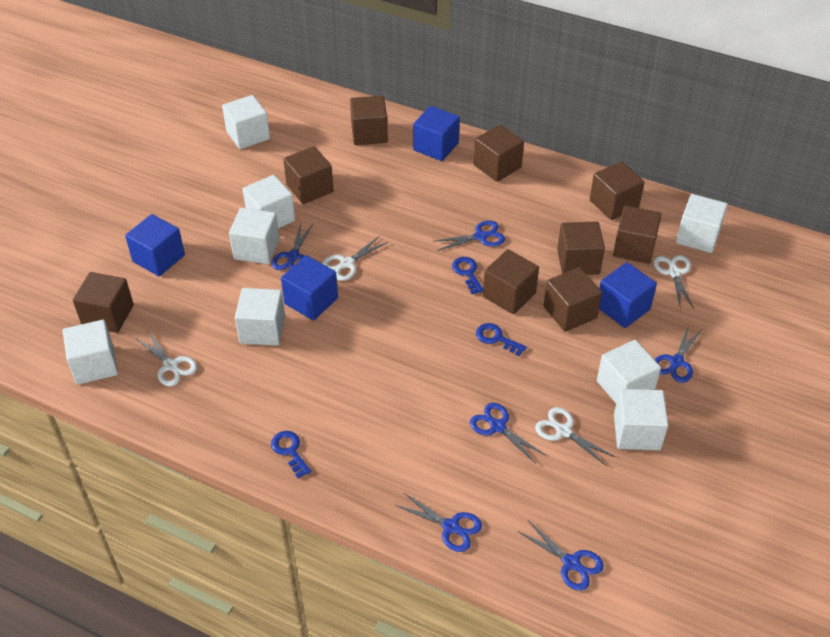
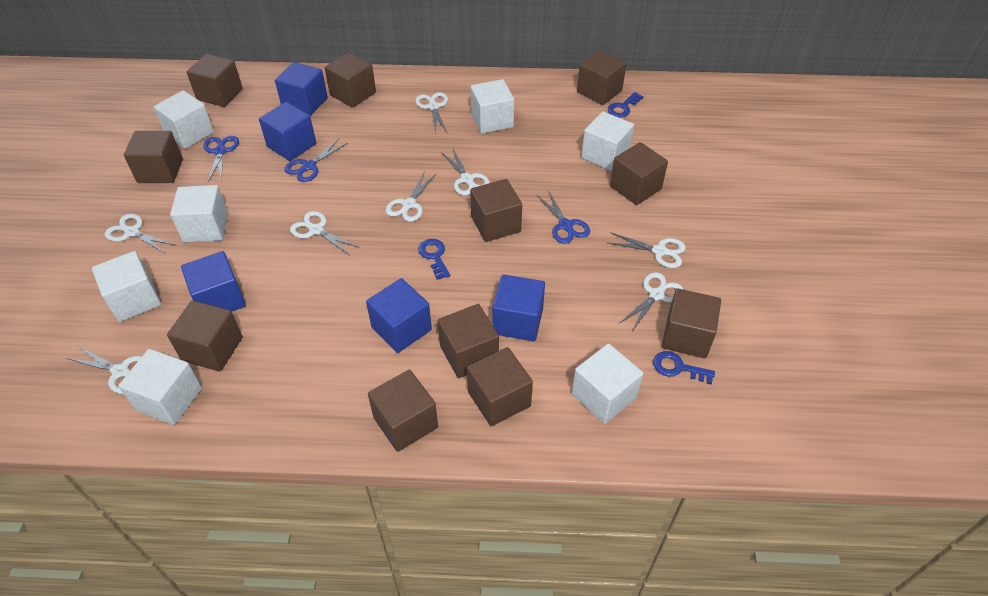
blue cube: 4 -> 5
blue scissors: 6 -> 3
brown cube: 9 -> 11
white cube: 8 -> 7
white scissors: 4 -> 8

